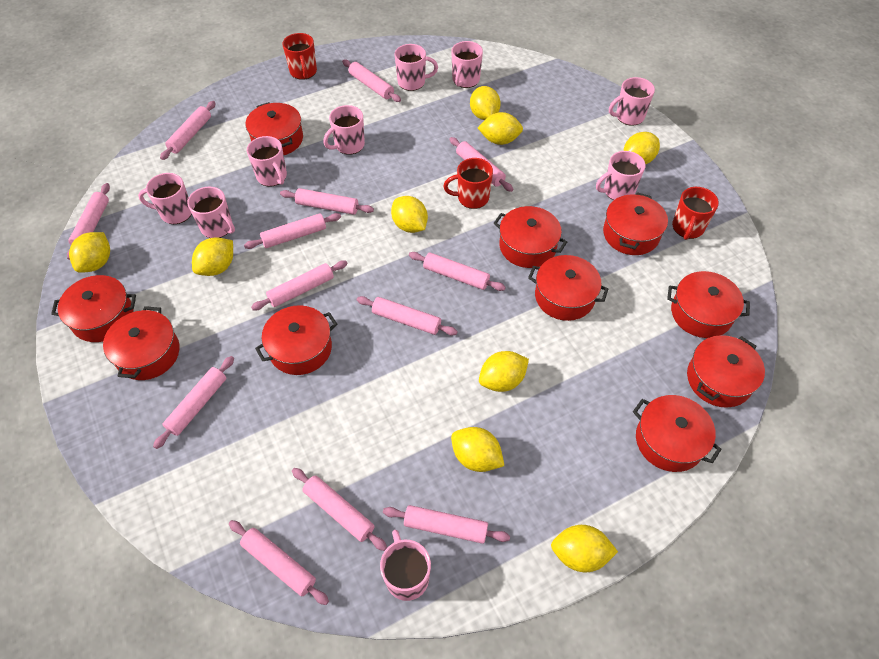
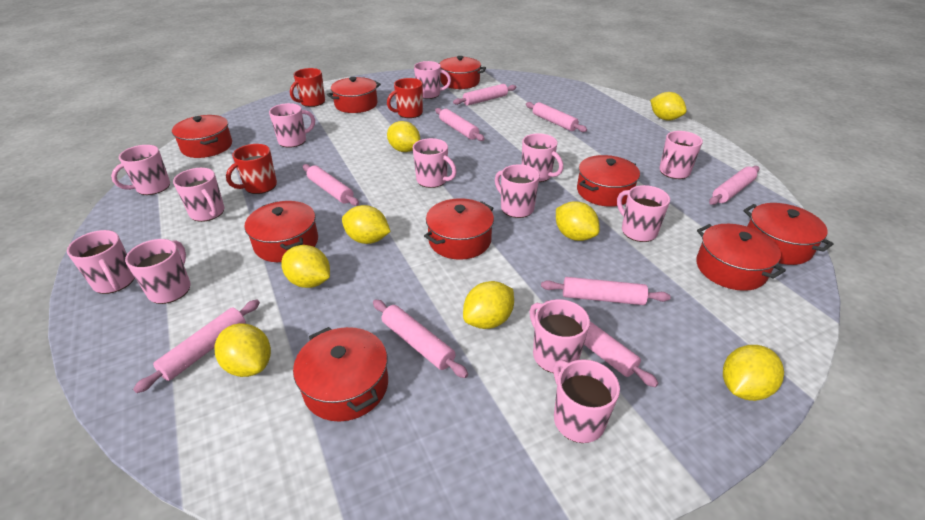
pink mug: 9 -> 13
pink rolling pin: 13 -> 9
red pot: 10 -> 9
yellow lemon: 9 -> 8

